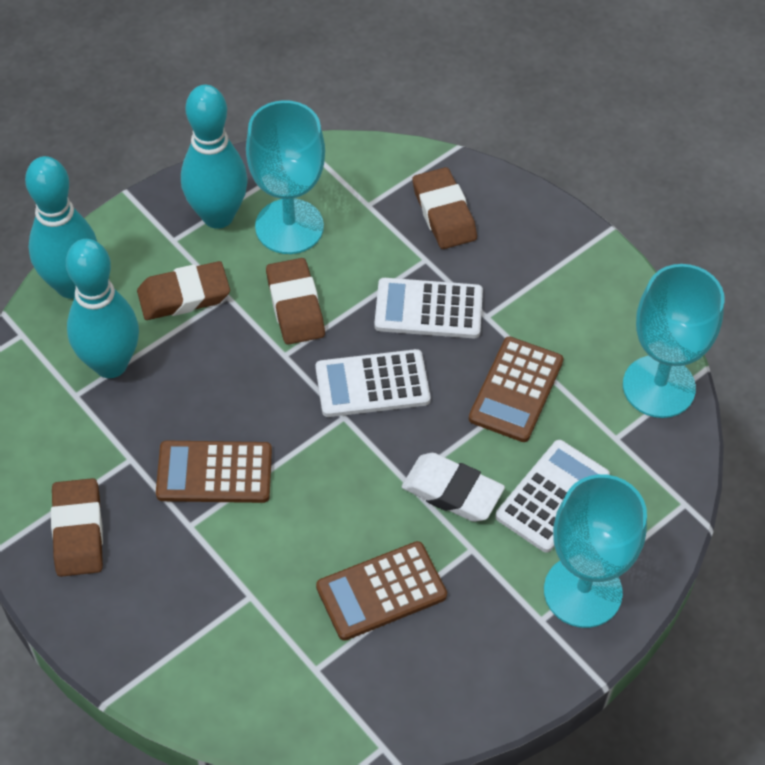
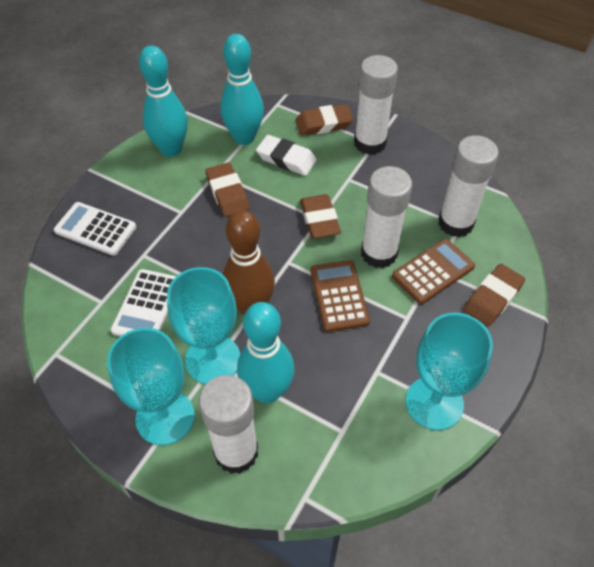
brown bowling pin: 0 -> 1
brown calculator: 3 -> 2
white calculator: 3 -> 2
white glue stick: 0 -> 4

